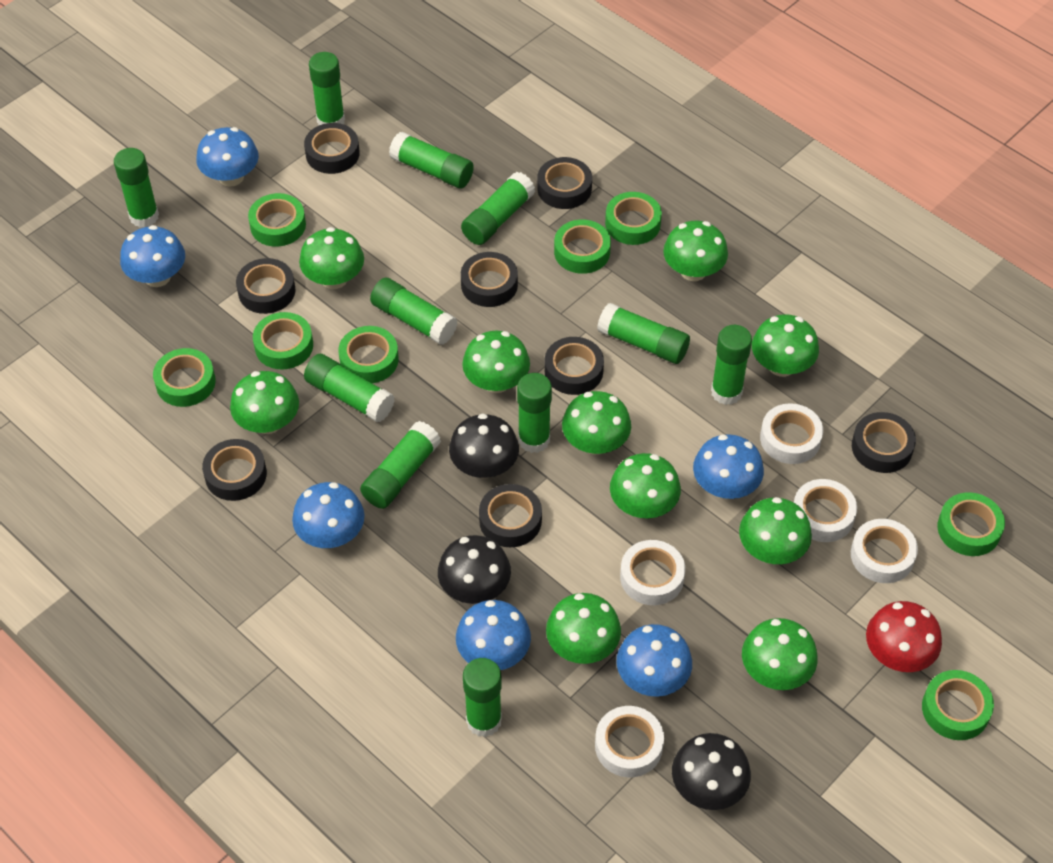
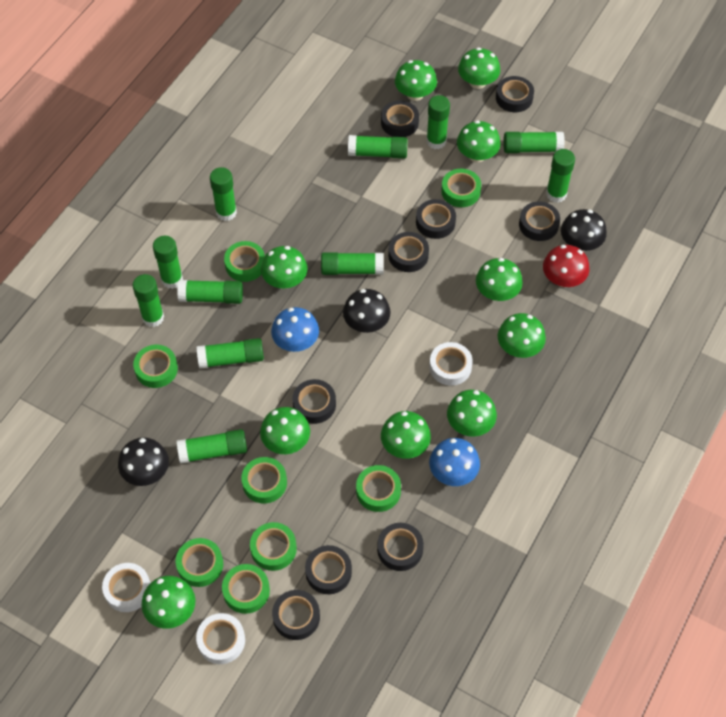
black tape: 8 -> 9
blue mushroom: 6 -> 2
white tape: 5 -> 3

